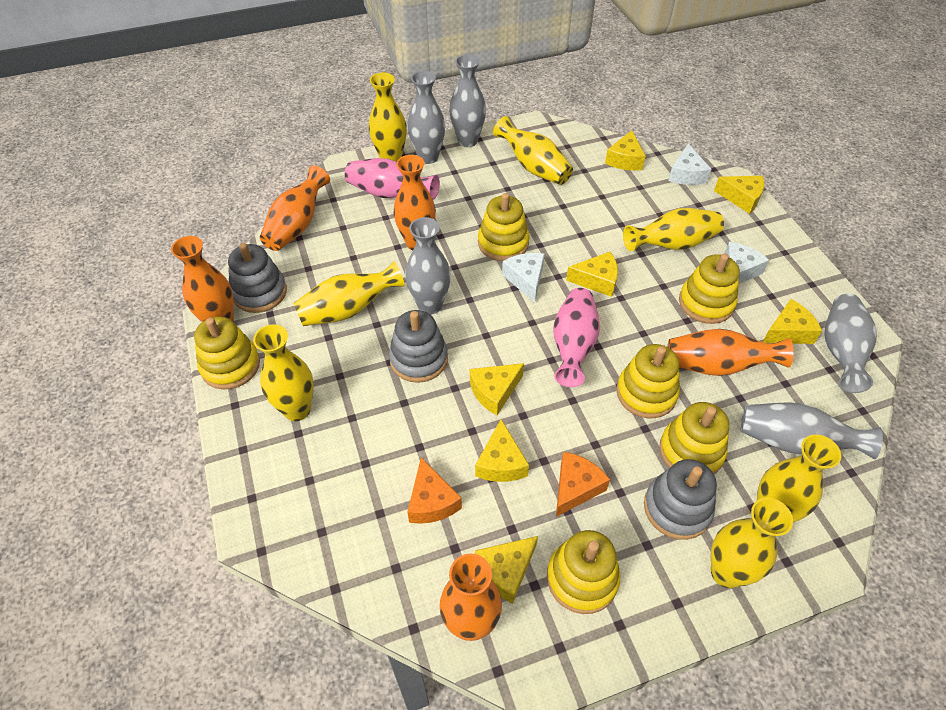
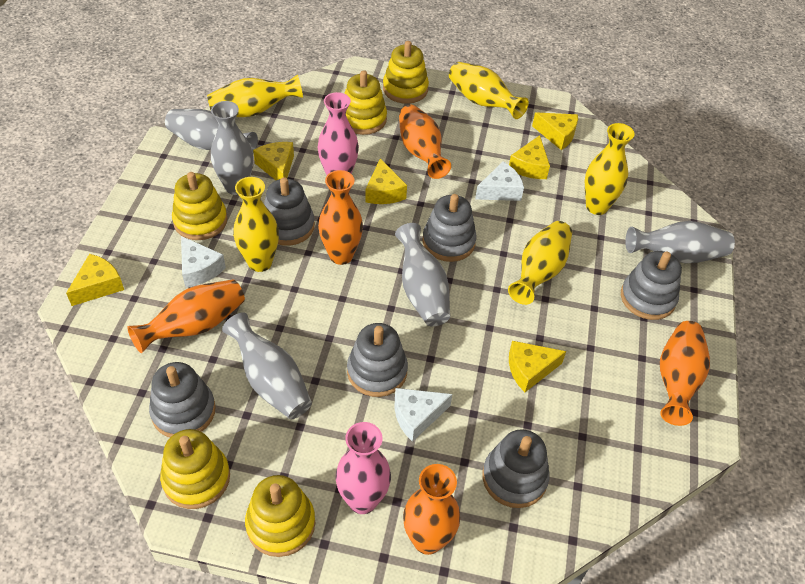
grey stacking toy: 3 -> 6
orange cheese: 2 -> 0
yellow cheese: 7 -> 6
yellow stacking toy: 6 -> 5
yellow vase: 7 -> 5

